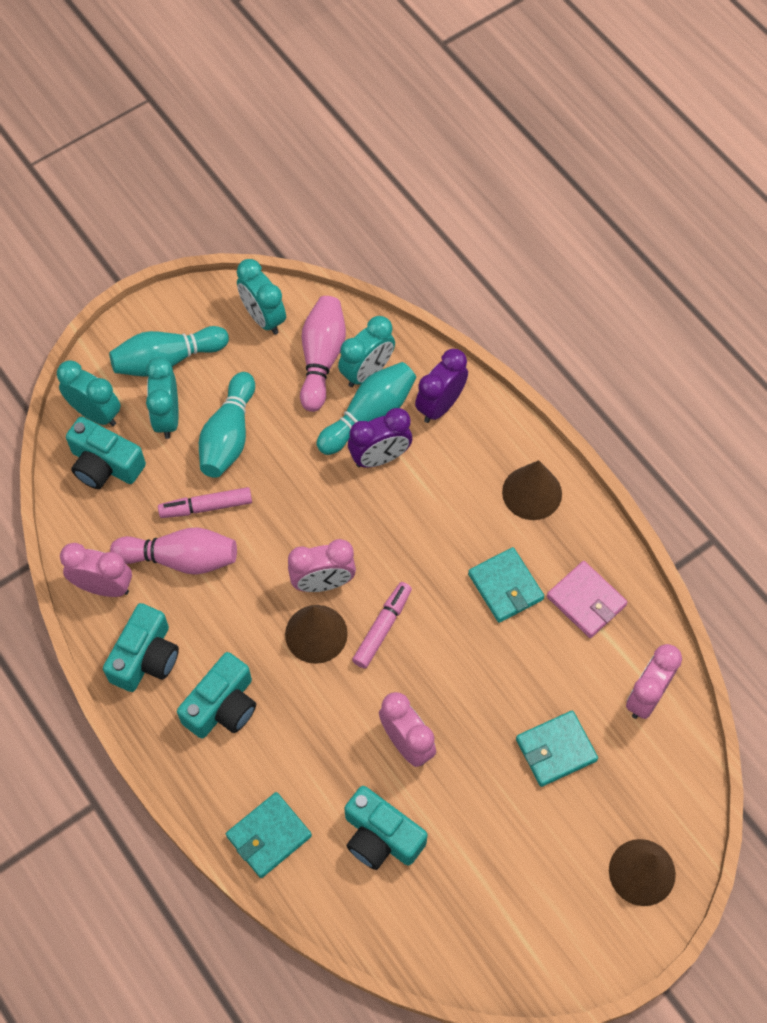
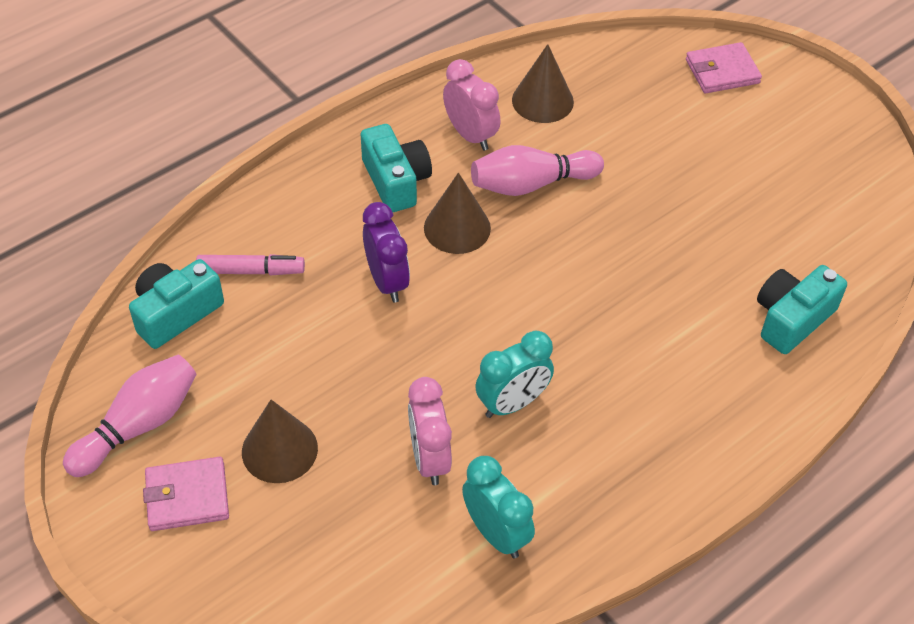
pink clock: 4 -> 2
pink marker: 2 -> 1
pink wallet: 1 -> 2
purple clock: 2 -> 1
turquoise bowling pin: 3 -> 0
turquoise camera: 4 -> 3
turquoise clock: 4 -> 2
turquoise wallet: 3 -> 0

